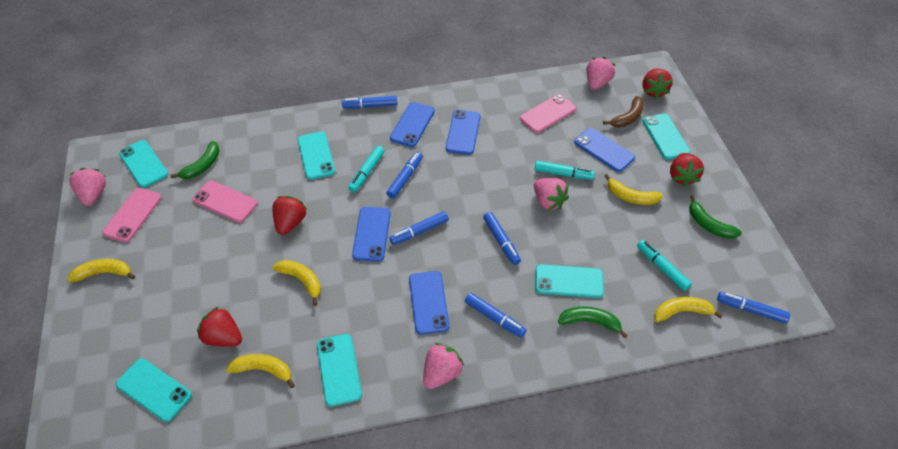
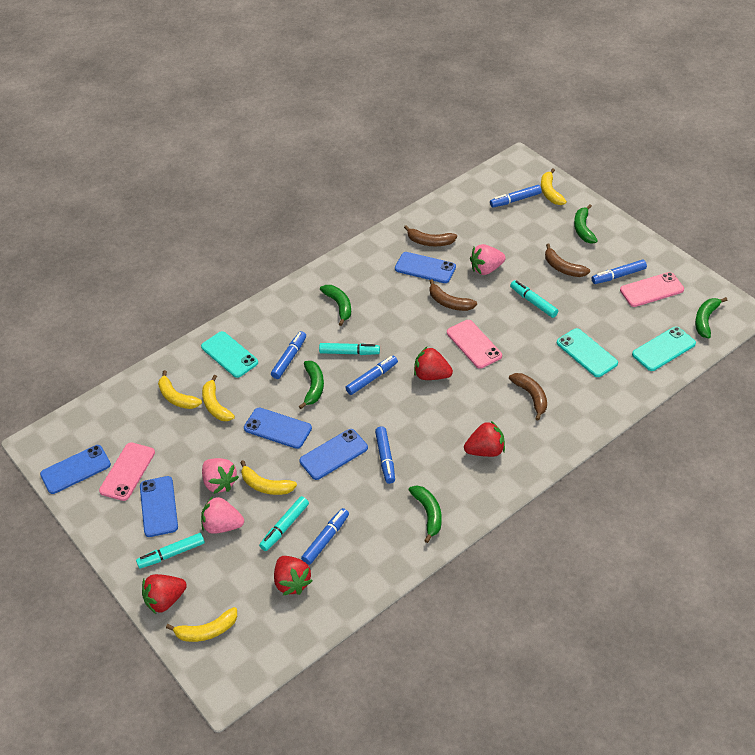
brown banana: 1 -> 4
green banana: 3 -> 5
pink strawberry: 4 -> 3
turquoise marker: 3 -> 4
turquoise phone: 6 -> 3

